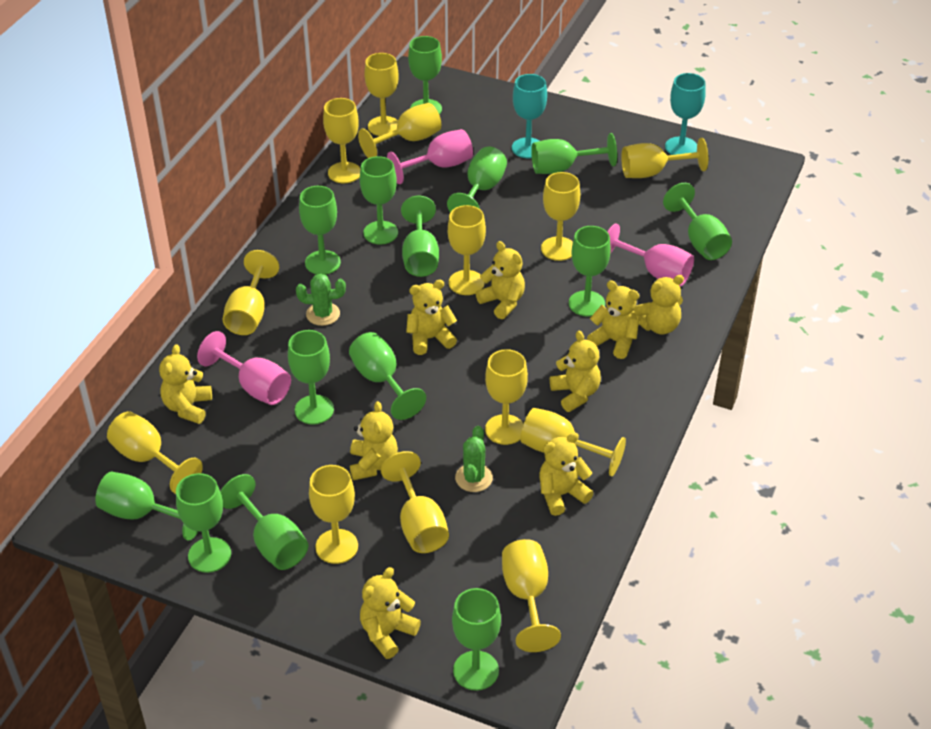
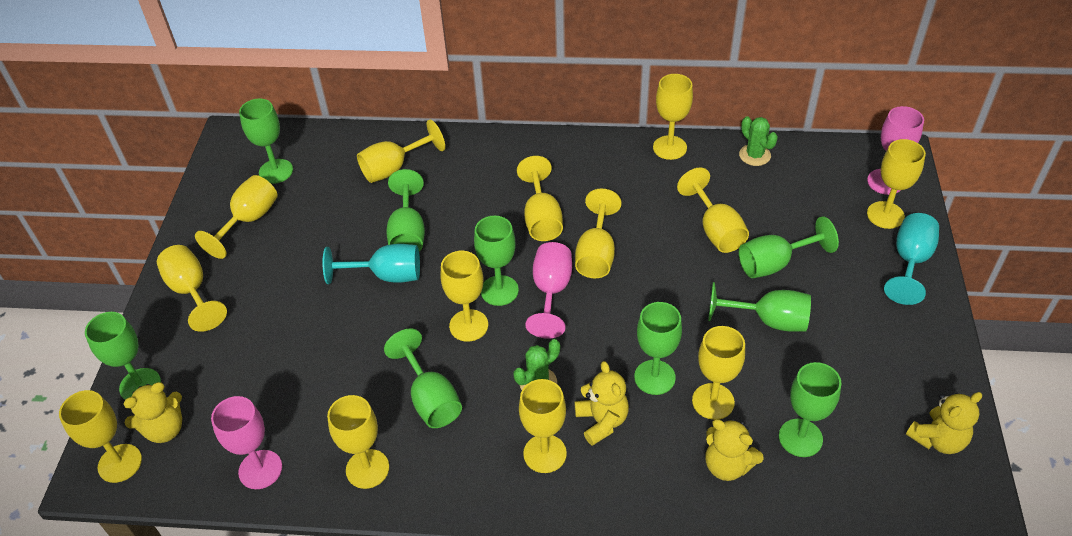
green goblet: 14 -> 9
yellow teddy bear: 9 -> 4

